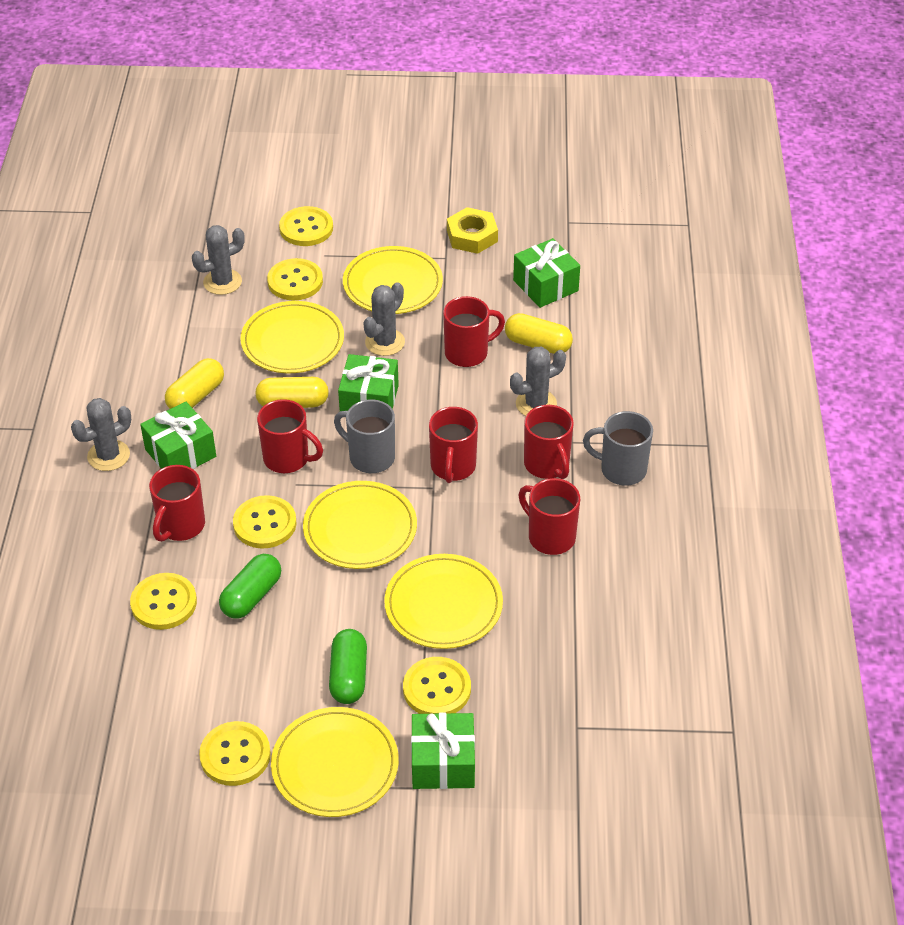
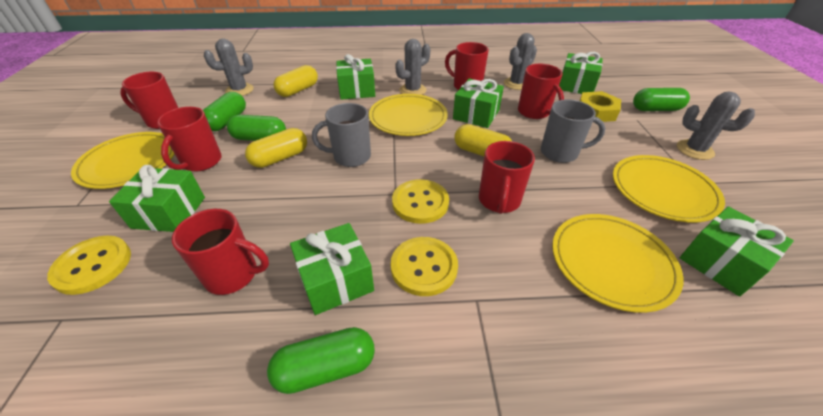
green capsule: 2 -> 4
green gift: 4 -> 6
yellow button: 6 -> 3
yellow plate: 5 -> 4

